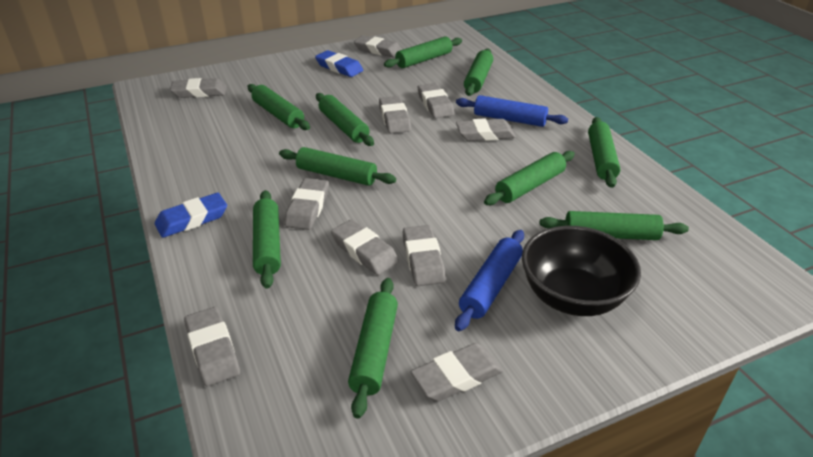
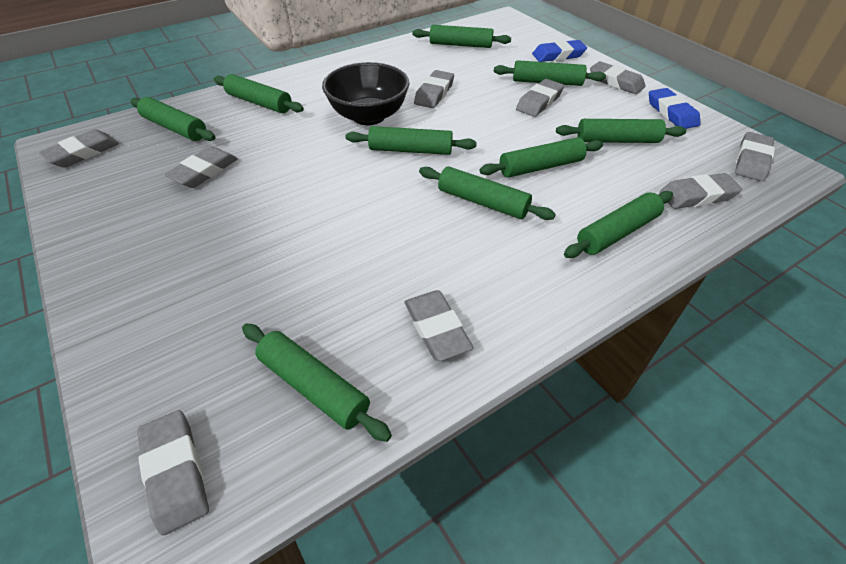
blue rolling pin: 2 -> 0
grey eraser: 10 -> 9

